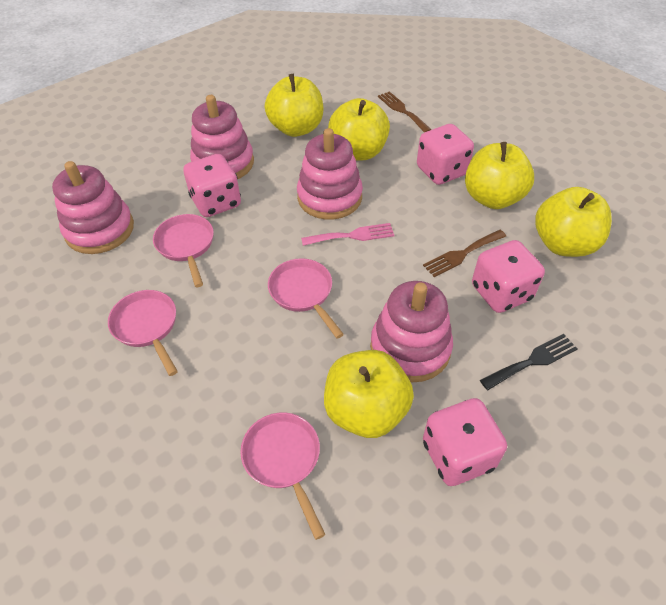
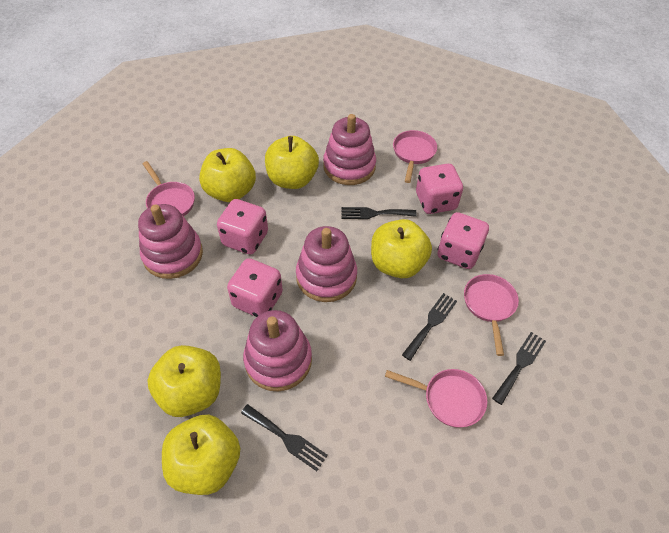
black fork: 1 -> 4
brown fork: 2 -> 0
pink fork: 1 -> 0

